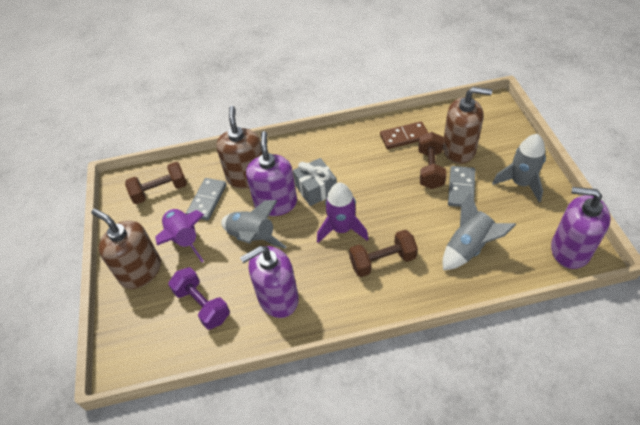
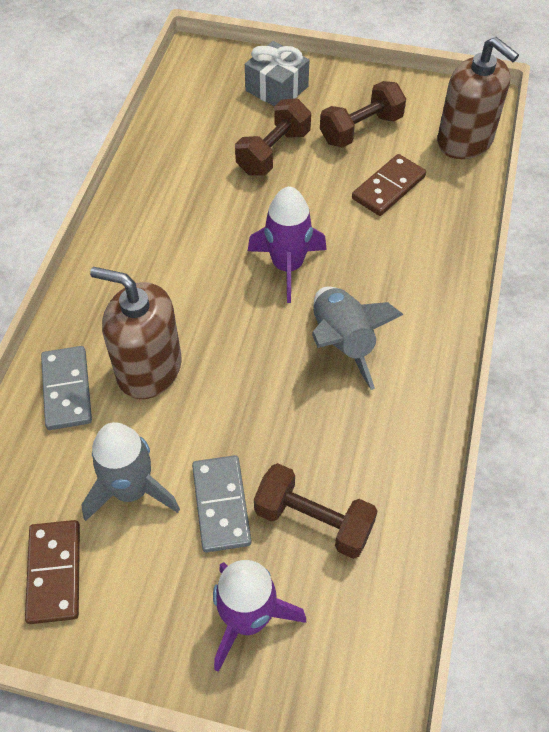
brown domino: 1 -> 2
brown soap dispenser: 3 -> 2
grey rocket: 3 -> 2
purple dumbbell: 1 -> 0
purple soap dispenser: 3 -> 0

